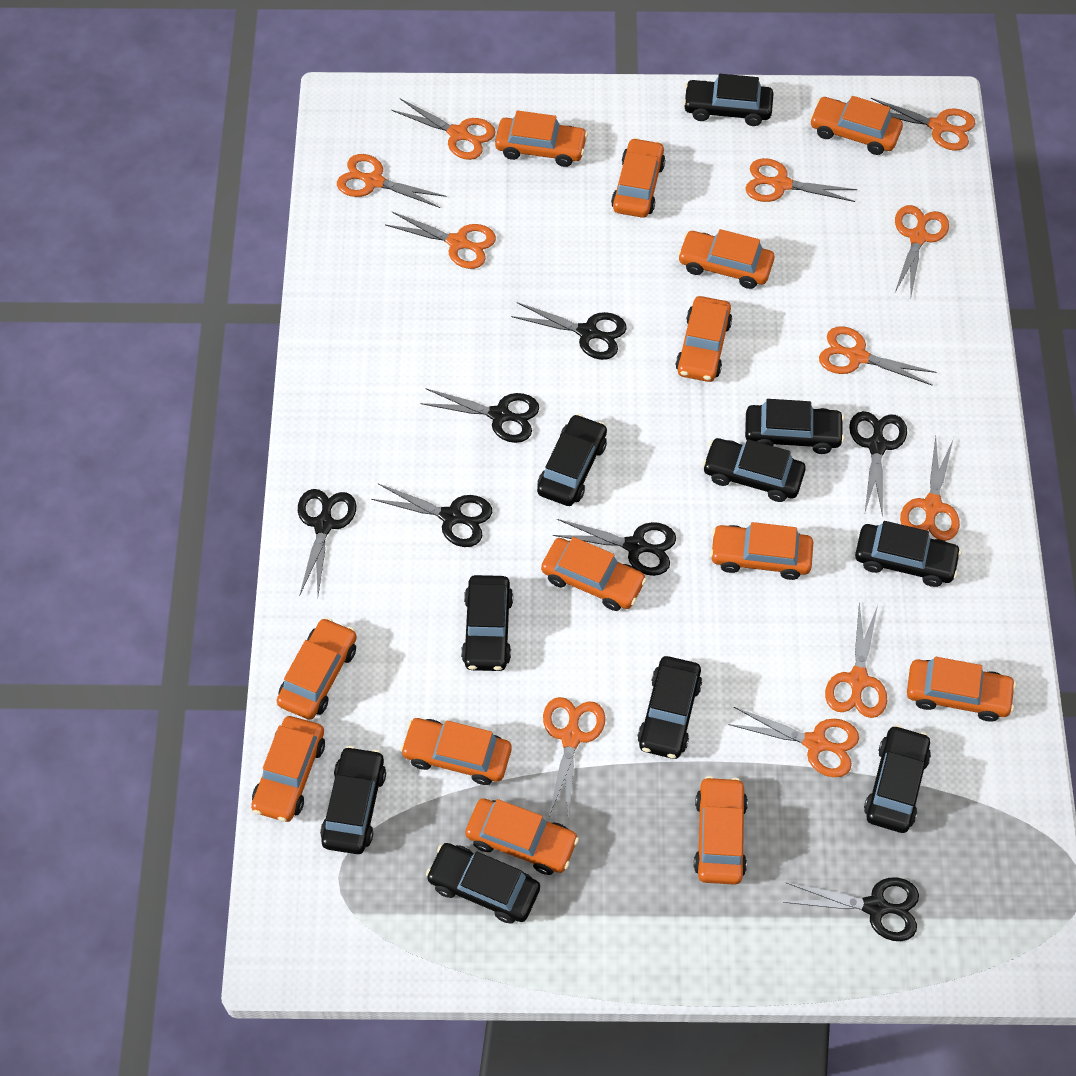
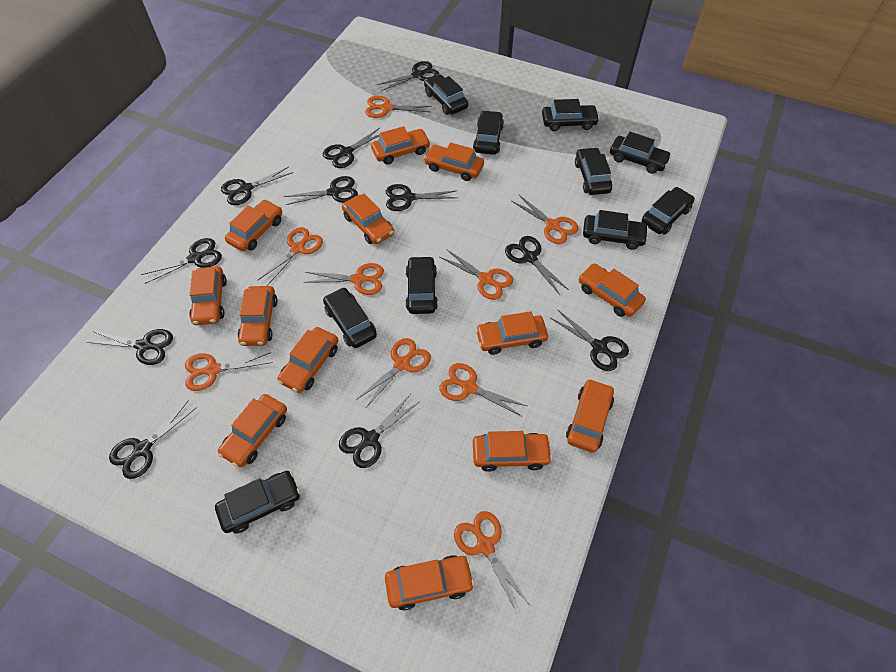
black scissors: 7 -> 11
orange scissors: 11 -> 9

